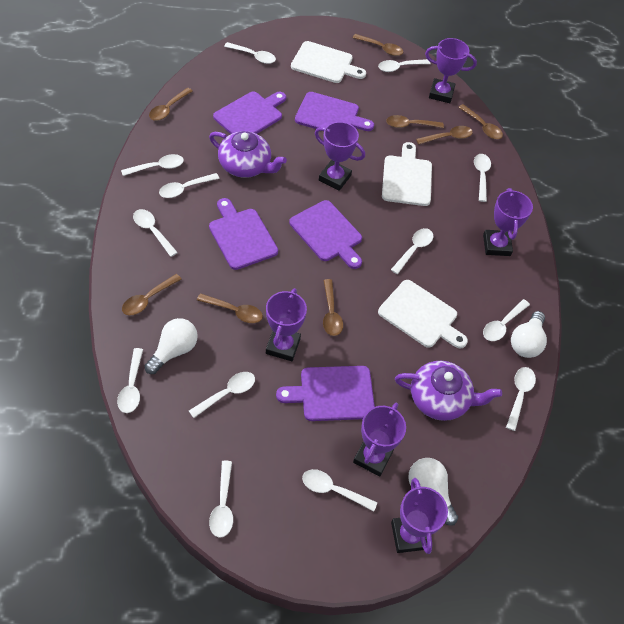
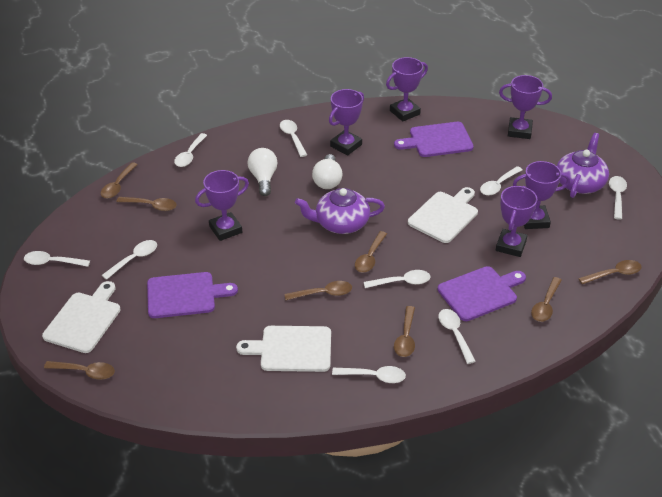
purple cutting board: 5 -> 3
white light bulb: 3 -> 2
white spoon: 13 -> 9

